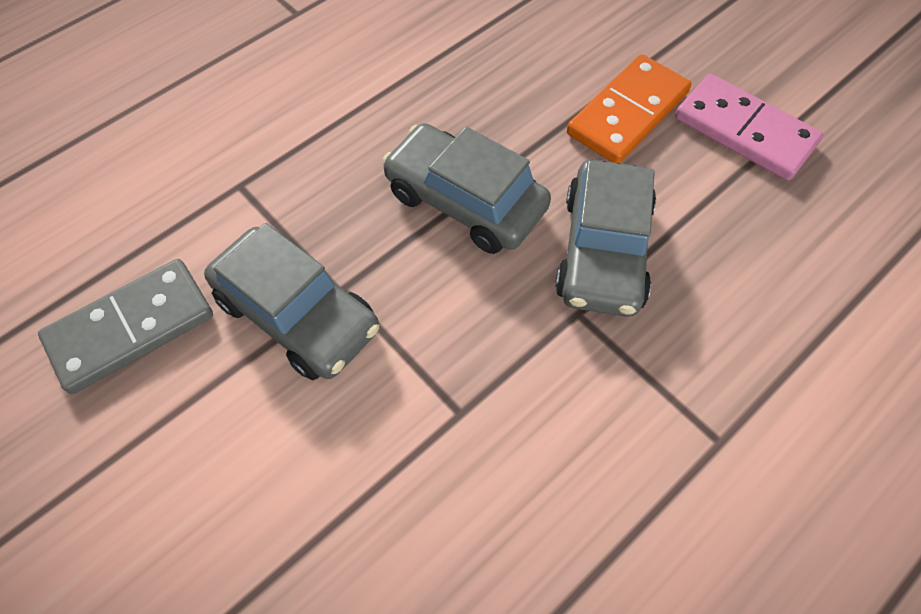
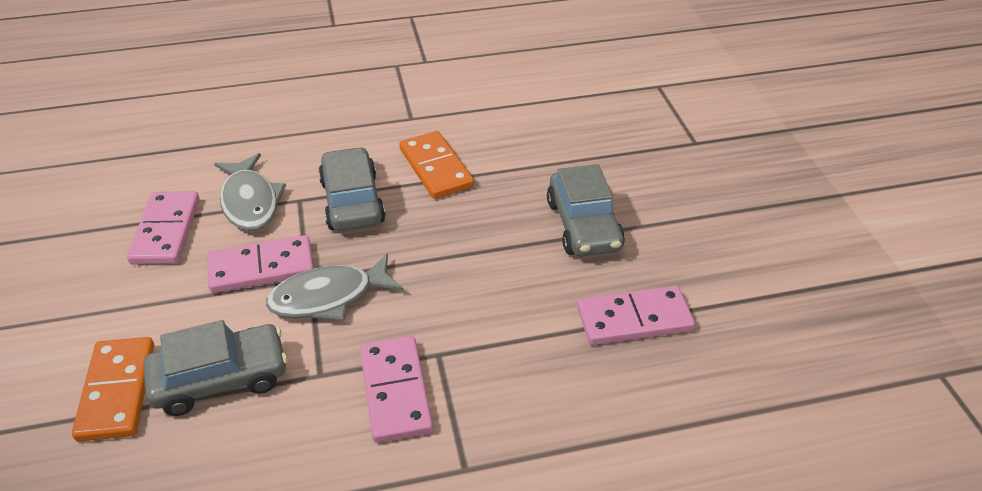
grey domino: 1 -> 0
grey fish: 0 -> 2
orange domino: 1 -> 2
pink domino: 1 -> 4

